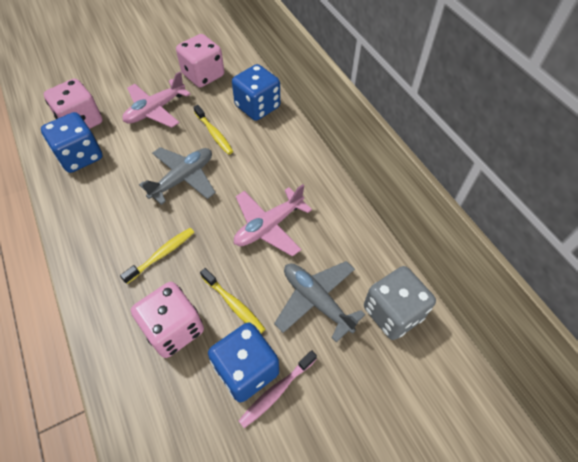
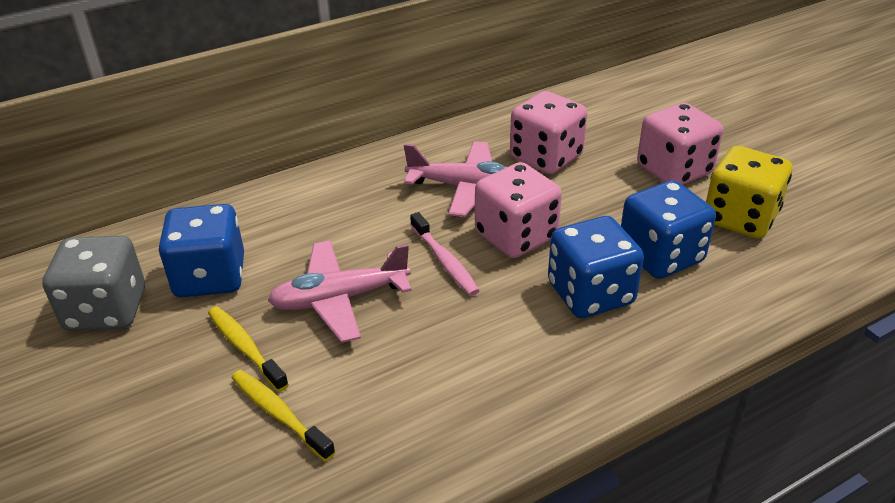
grey plane: 2 -> 0
yellow dice: 0 -> 1
yellow toothbrush: 3 -> 2

